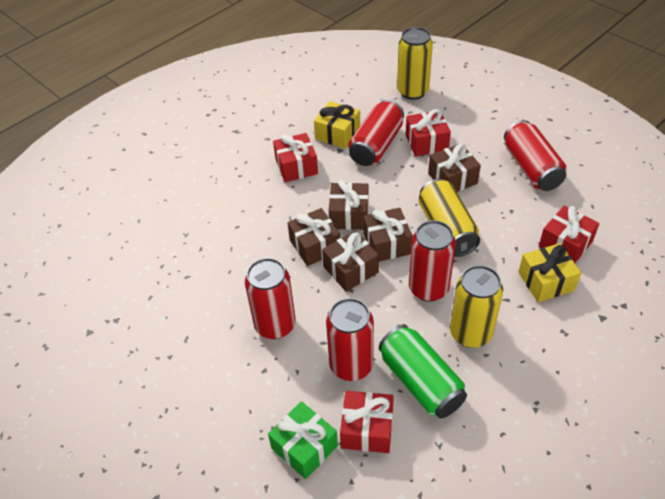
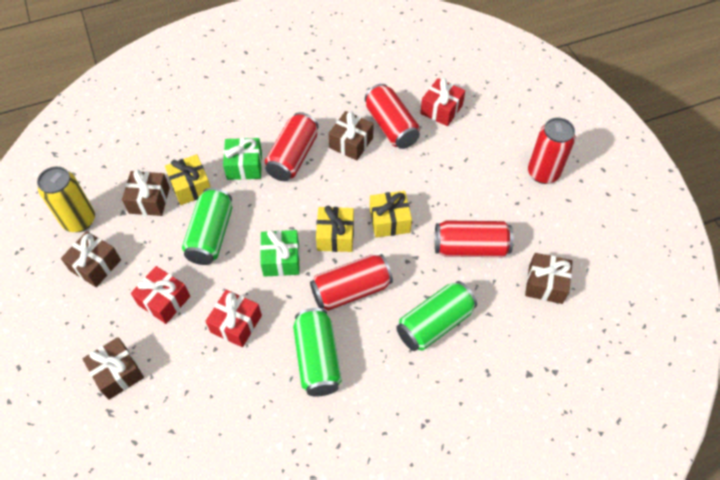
green can: 1 -> 3
green gift: 1 -> 2
red gift: 4 -> 3
yellow can: 3 -> 1
yellow gift: 2 -> 3

